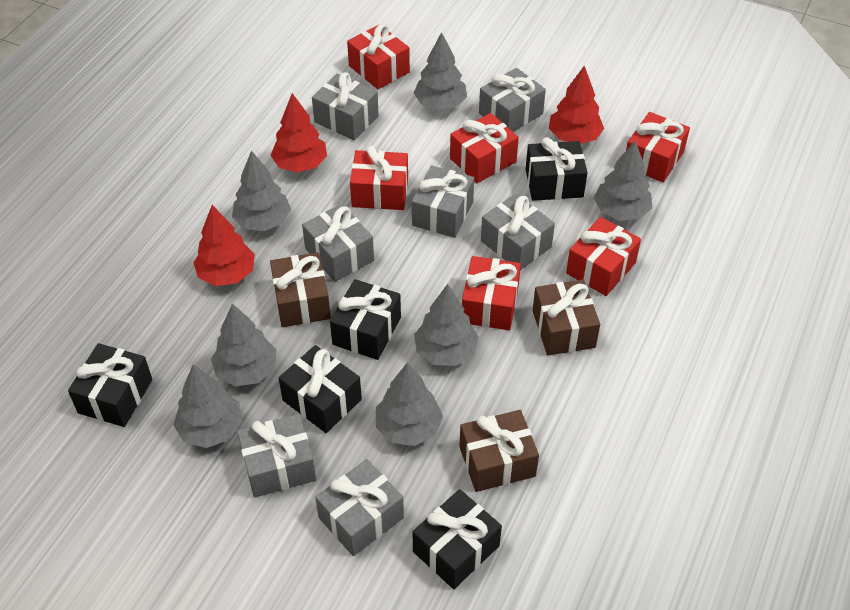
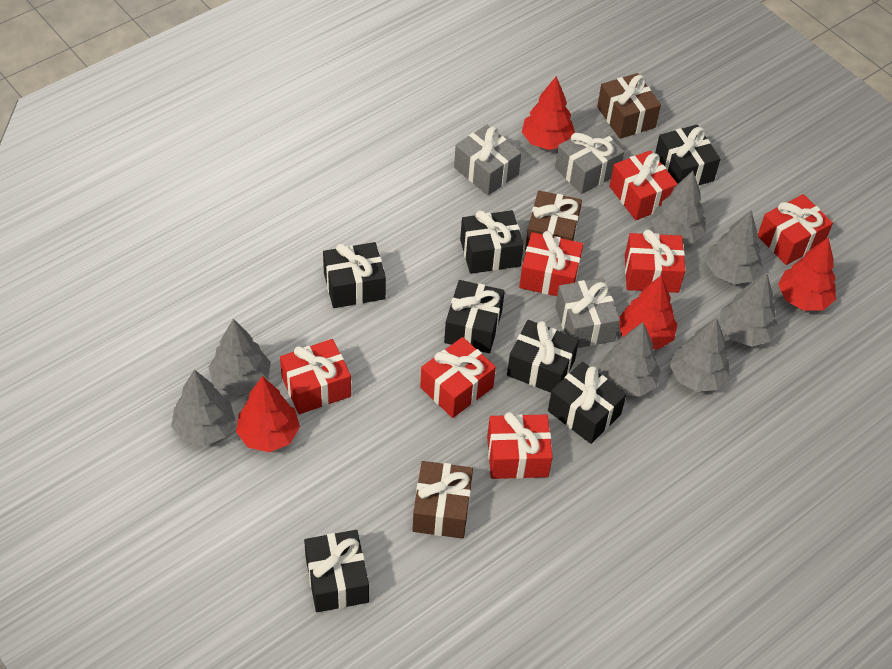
black gift: 5 -> 7
grey gift: 7 -> 3
red gift: 6 -> 7
red tree: 3 -> 4

